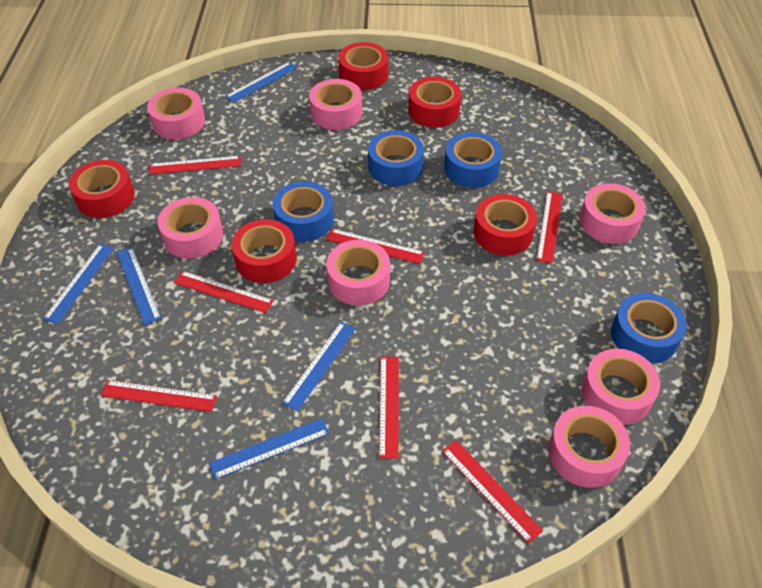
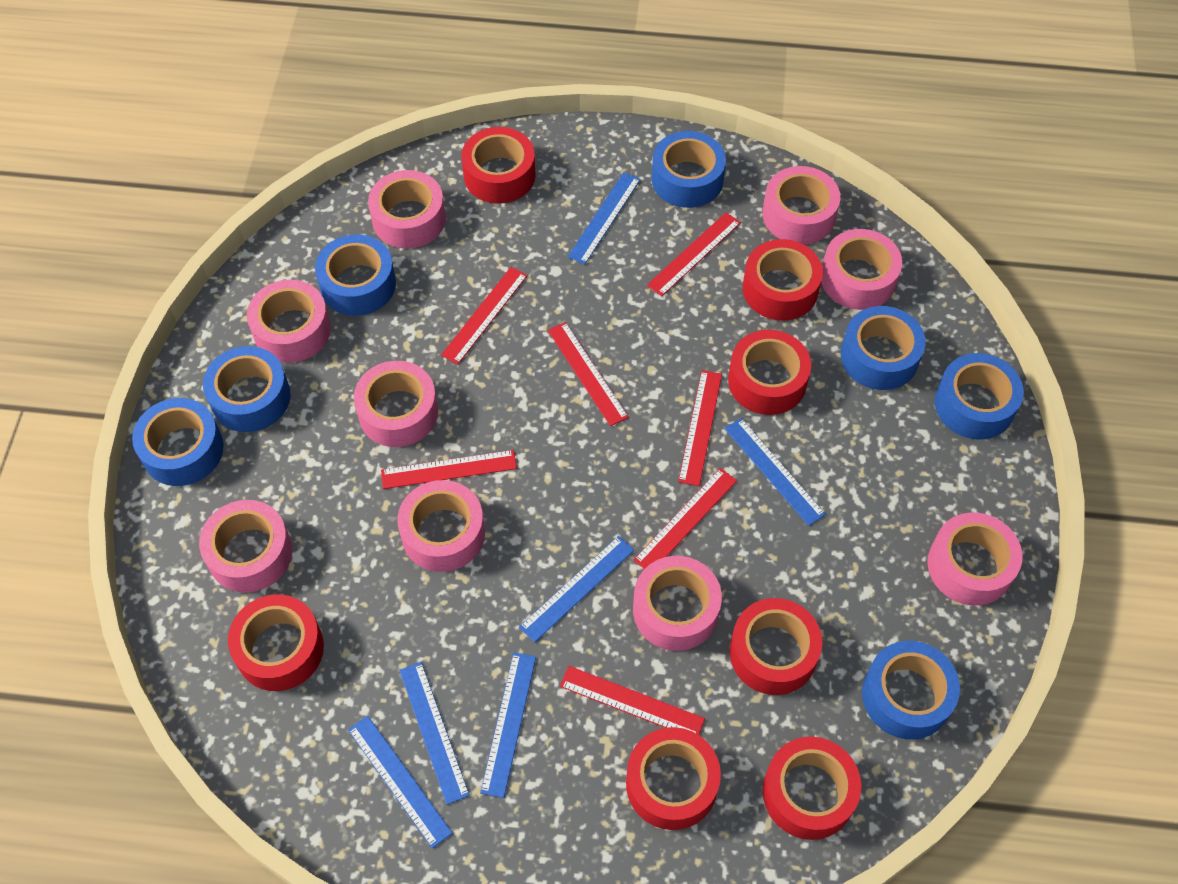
blue ruler: 5 -> 6
blue tape: 4 -> 7
pink tape: 7 -> 9
red tape: 5 -> 7

